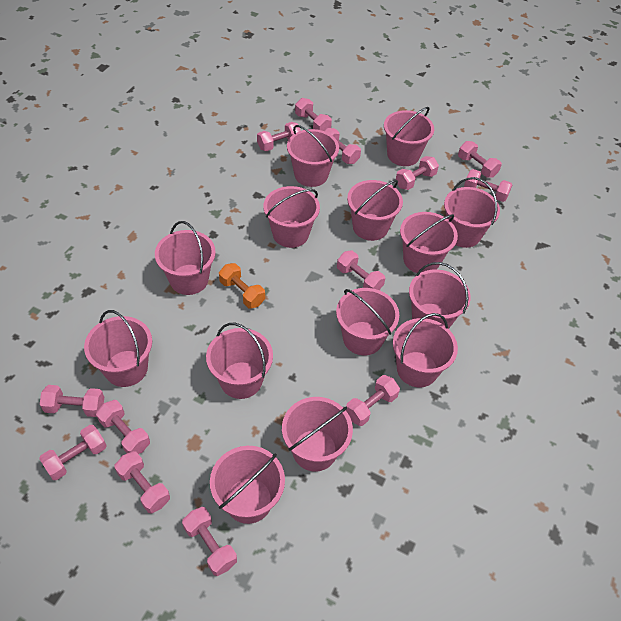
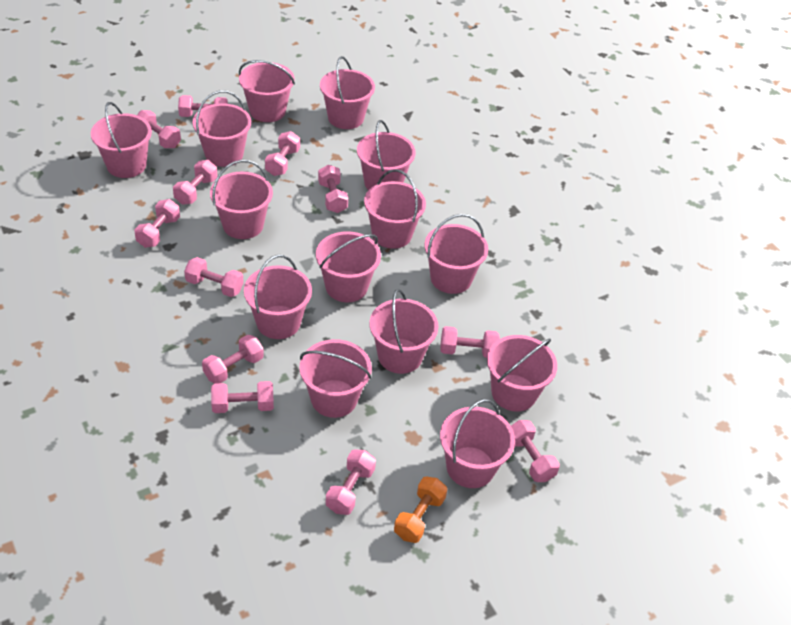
pink dumbbell: 13 -> 12

